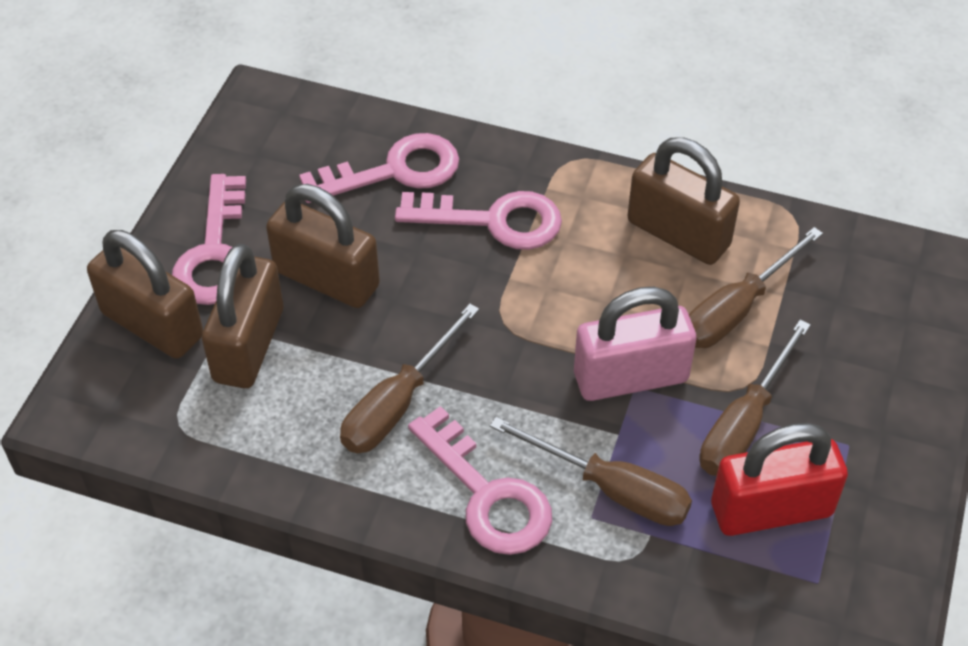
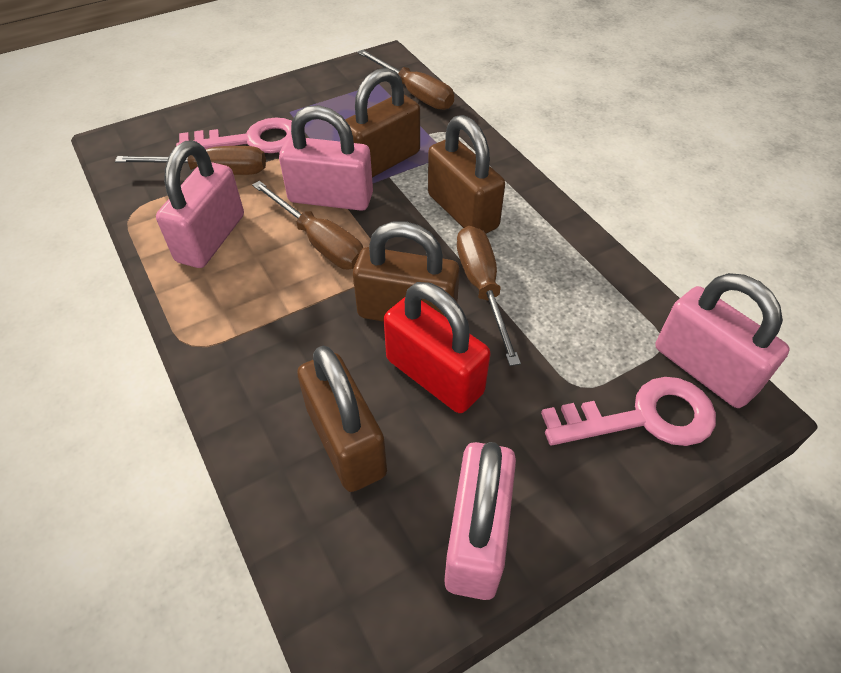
pink key: 4 -> 2
pink padlock: 1 -> 4

